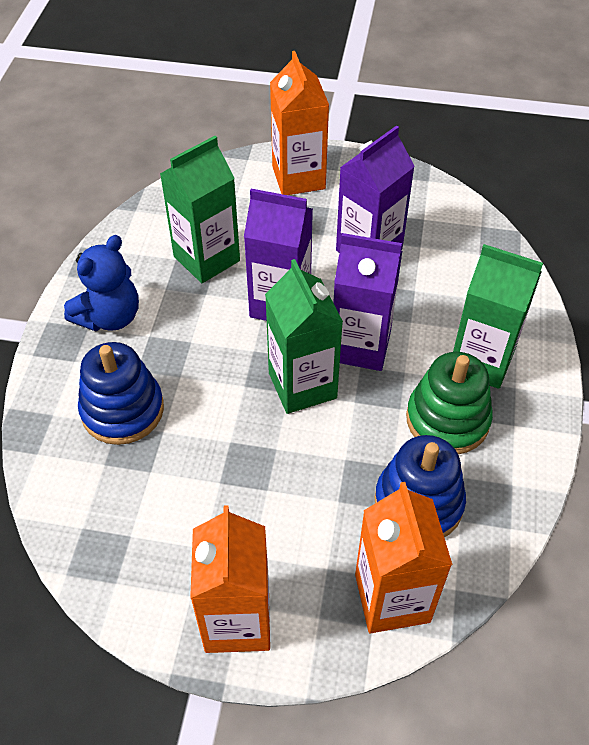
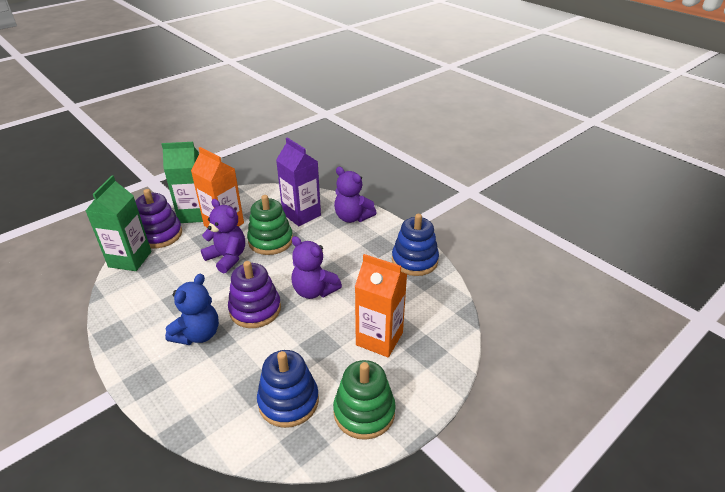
green carton: 3 -> 2
green stacking toy: 1 -> 2
orange carton: 3 -> 2
purple carton: 3 -> 1
purple stacking toy: 0 -> 2
purple teddy bear: 0 -> 3

